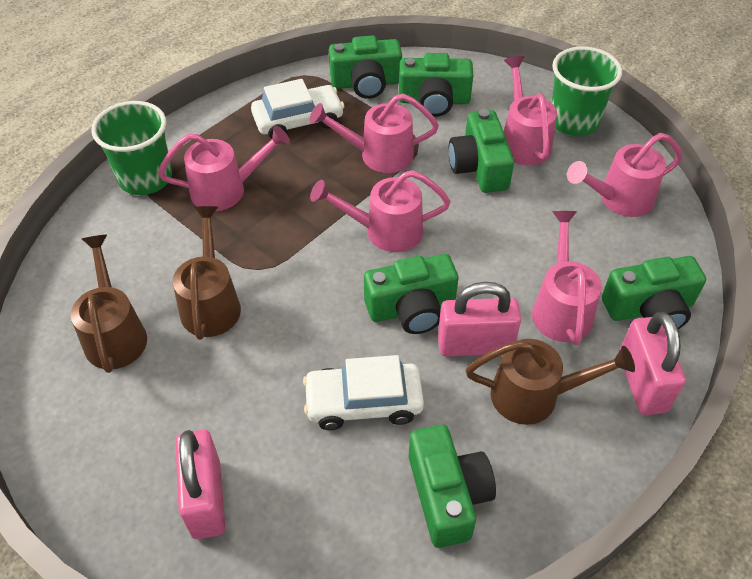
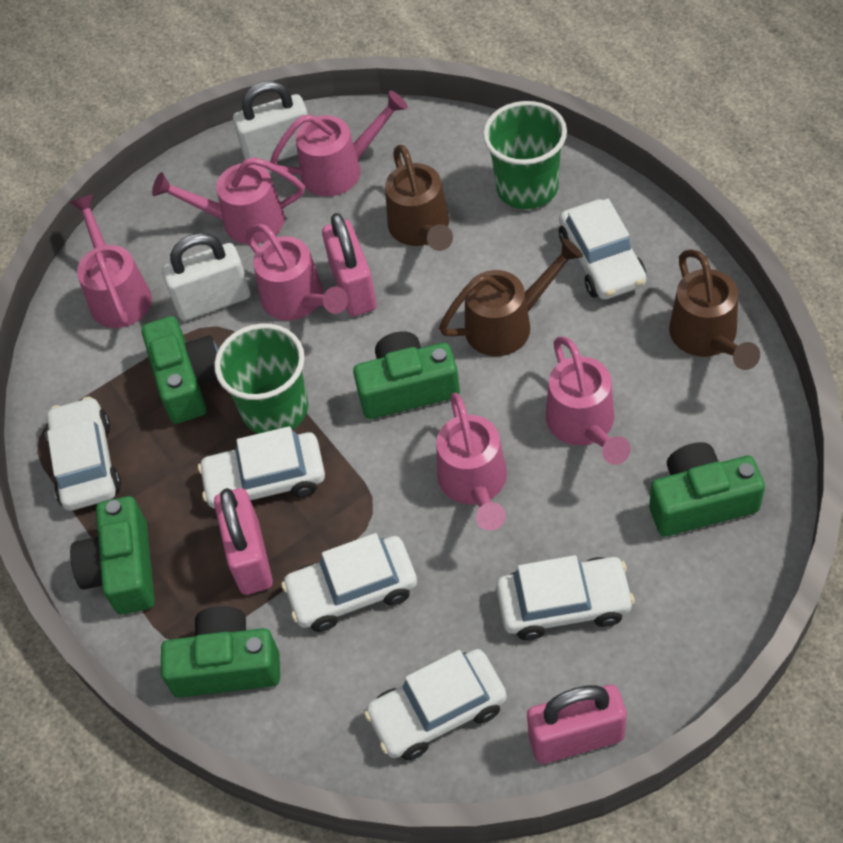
green camera: 6 -> 5
white car: 2 -> 6
white padlock: 0 -> 2

